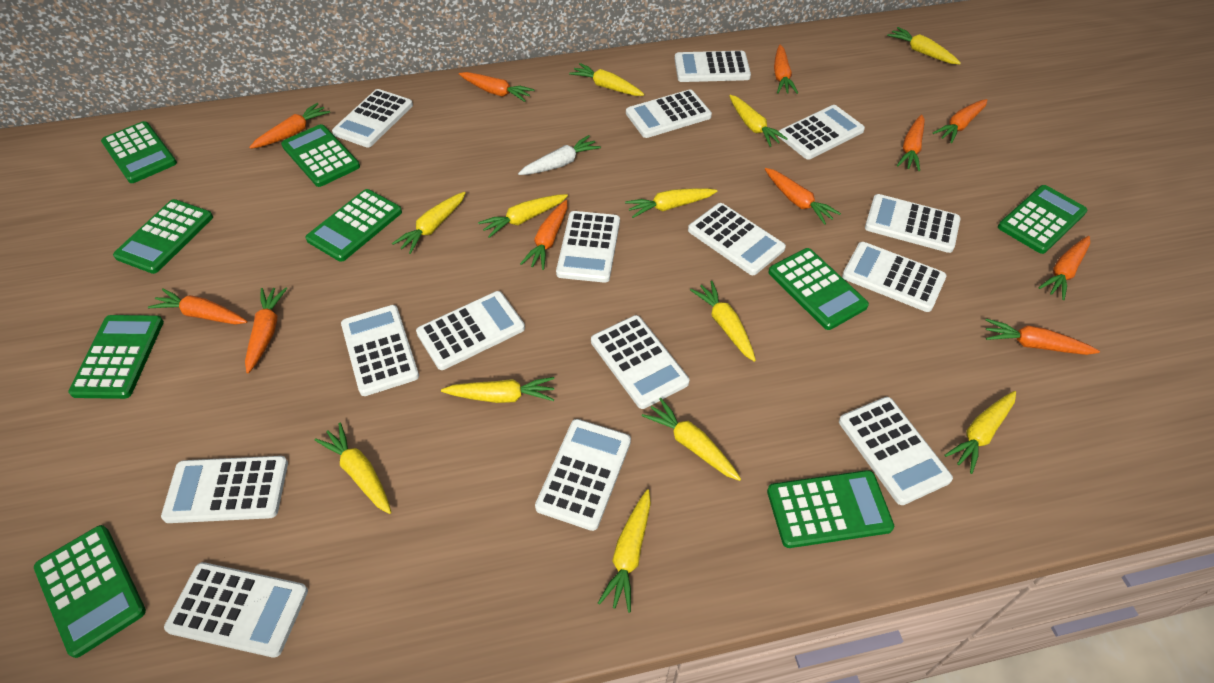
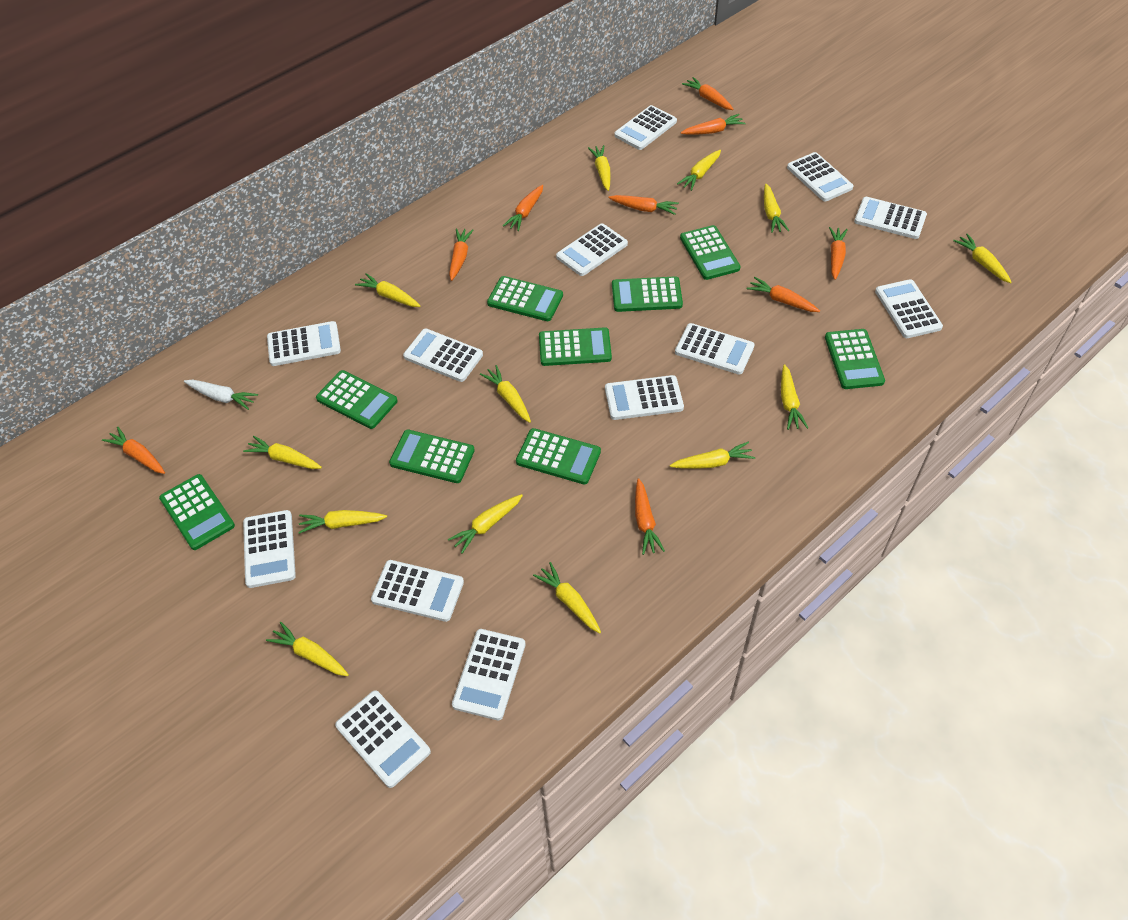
orange carrot: 11 -> 9
white calculator: 15 -> 13
yellow carrot: 12 -> 13

